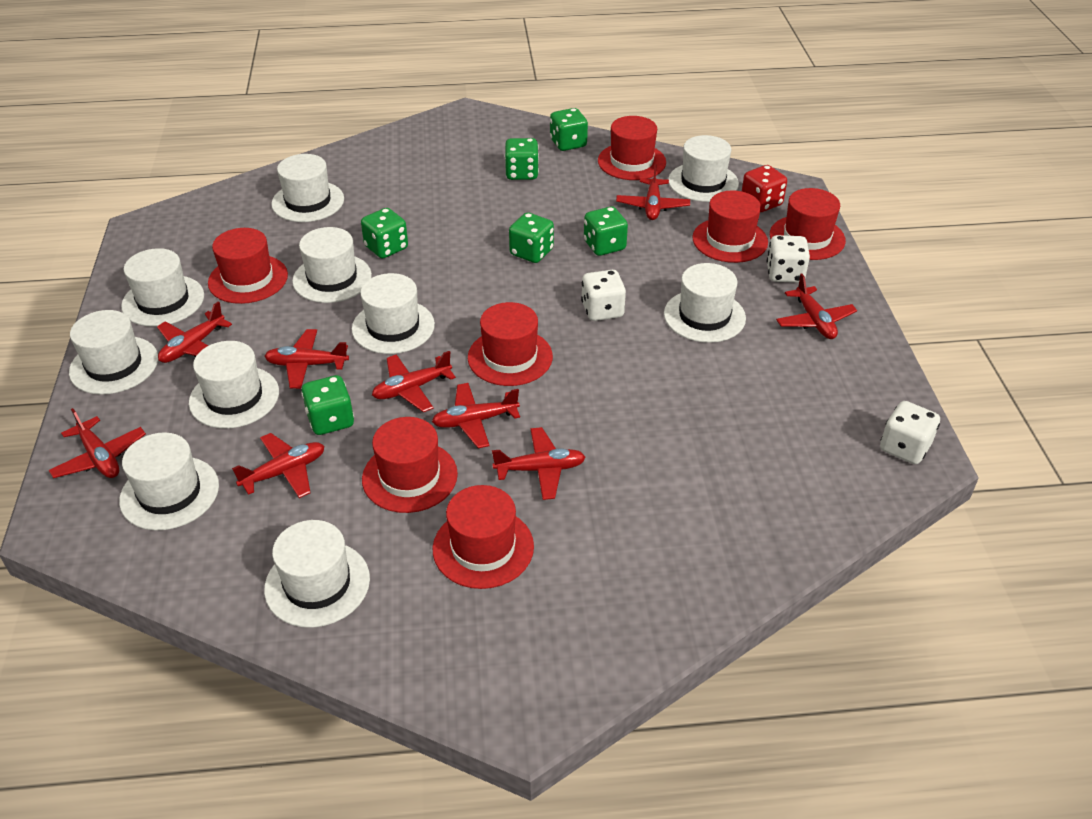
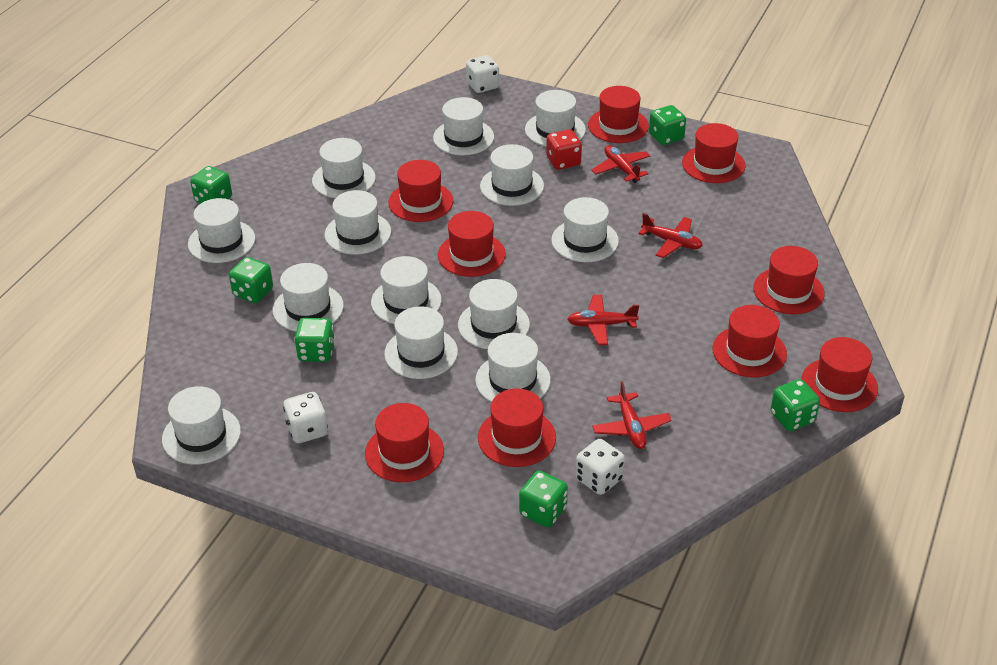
red hat: 7 -> 9
red plane: 9 -> 4
white hat: 10 -> 13

